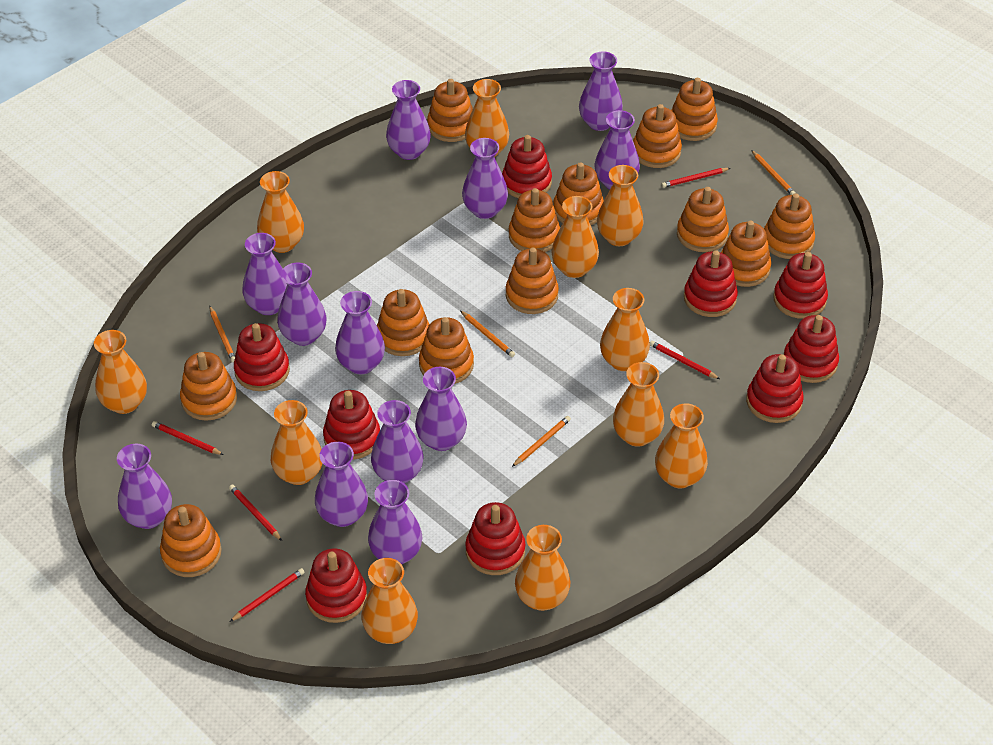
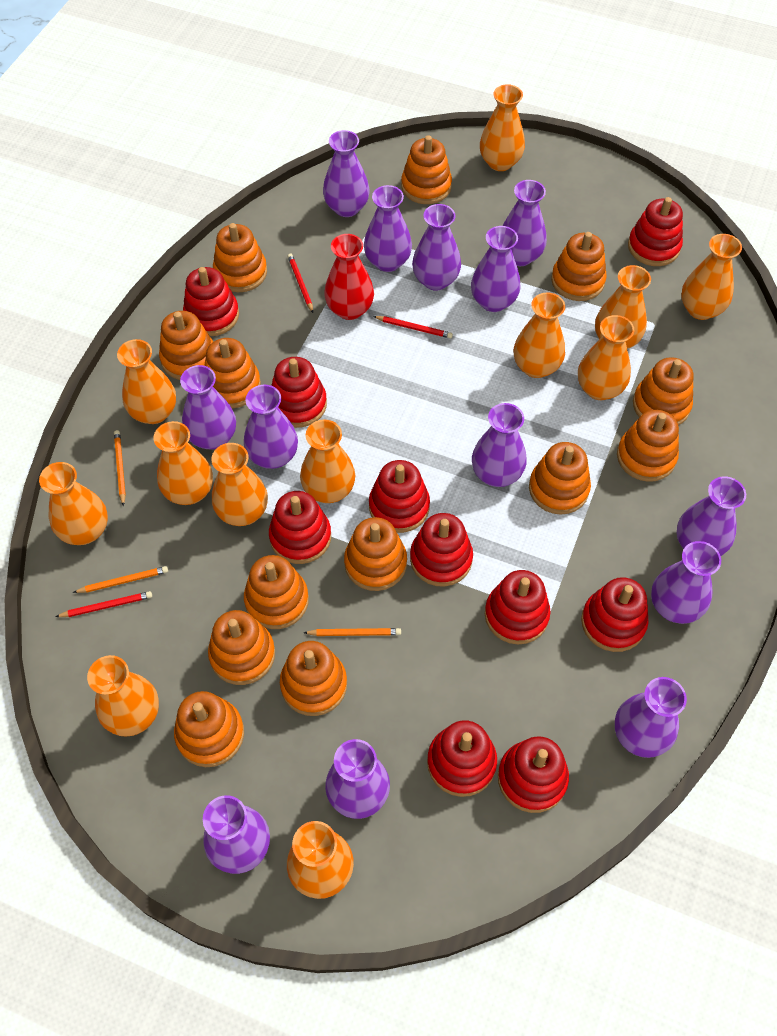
orange pencil: 4 -> 3
orange vase: 11 -> 12
purple vase: 12 -> 13
red pencil: 5 -> 3
red stacking toy: 9 -> 10
red vase: 0 -> 1

